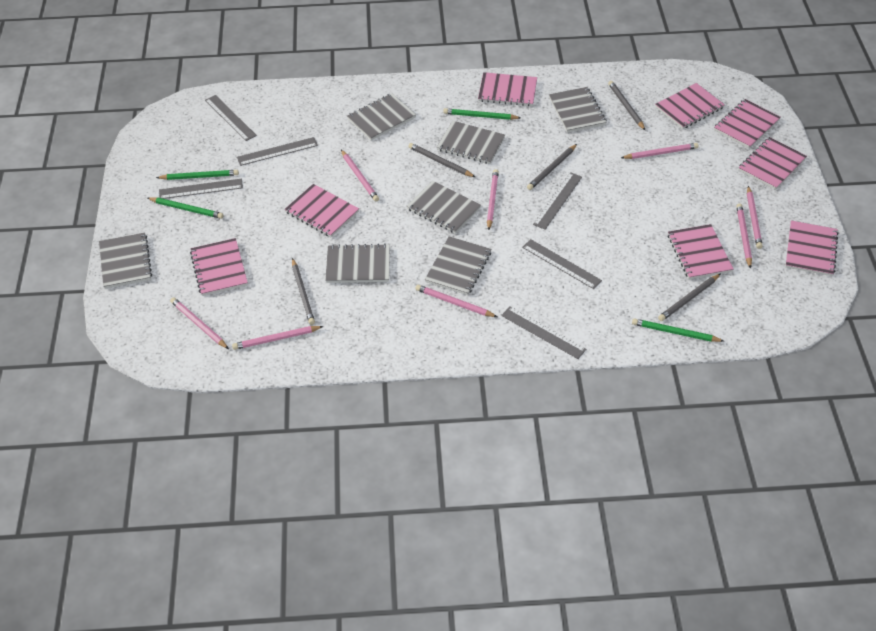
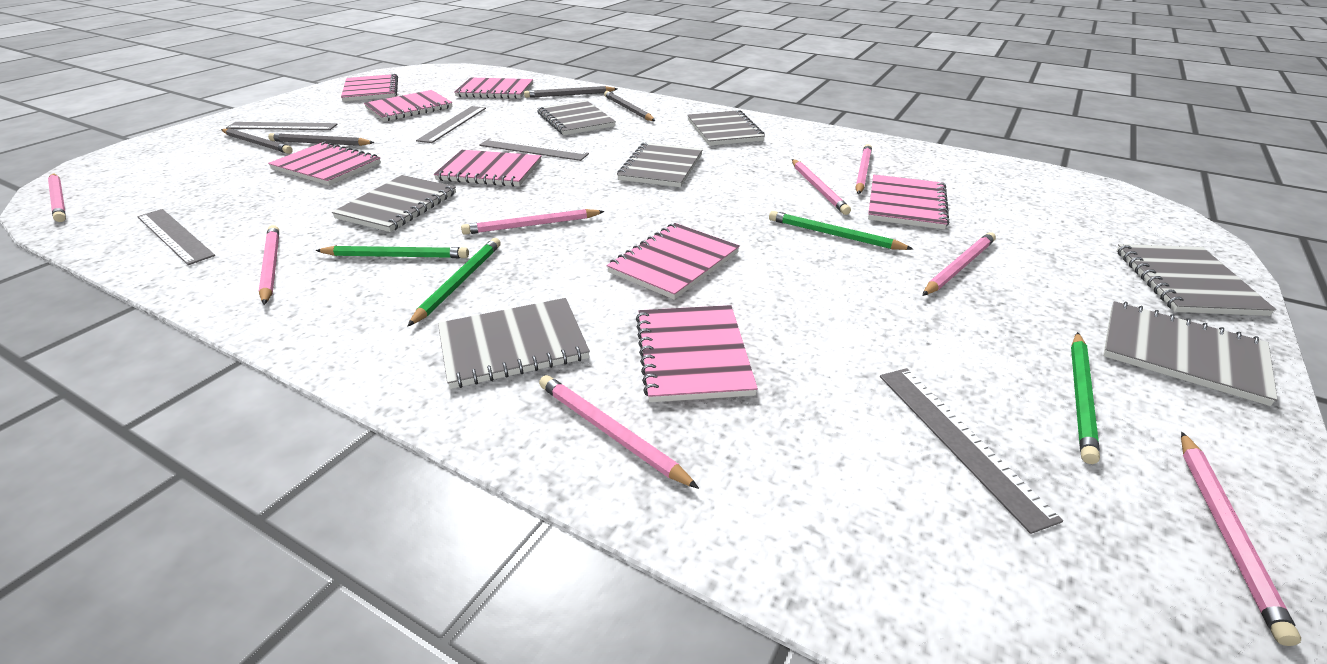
grey pencil: 5 -> 4
grey ruler: 6 -> 5

